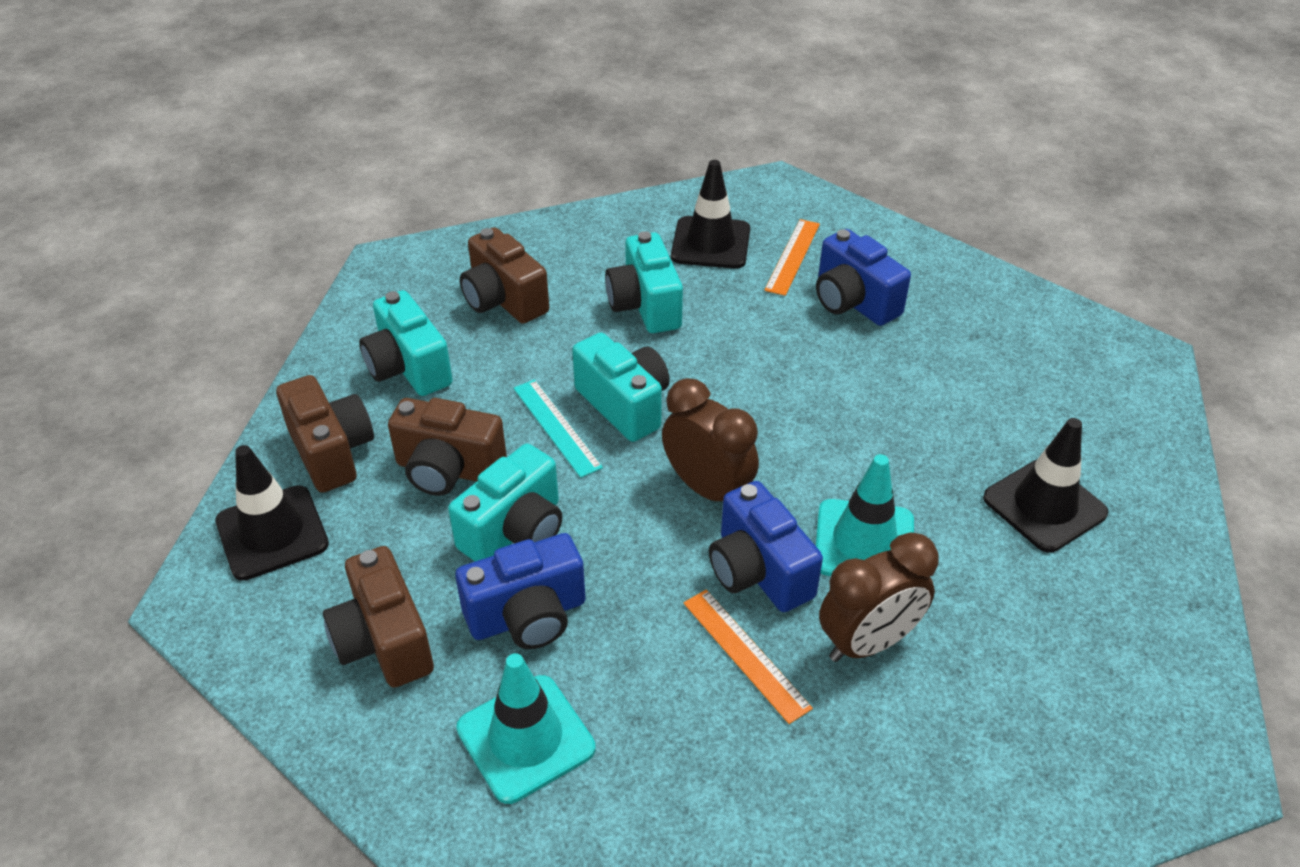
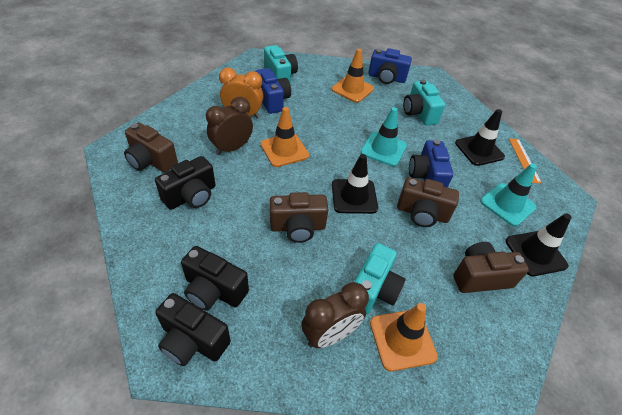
black camera: 0 -> 3
orange clock: 0 -> 1
orange ruler: 2 -> 1
orange traffic cone: 0 -> 3
turquoise camera: 4 -> 3
turquoise ruler: 1 -> 0

